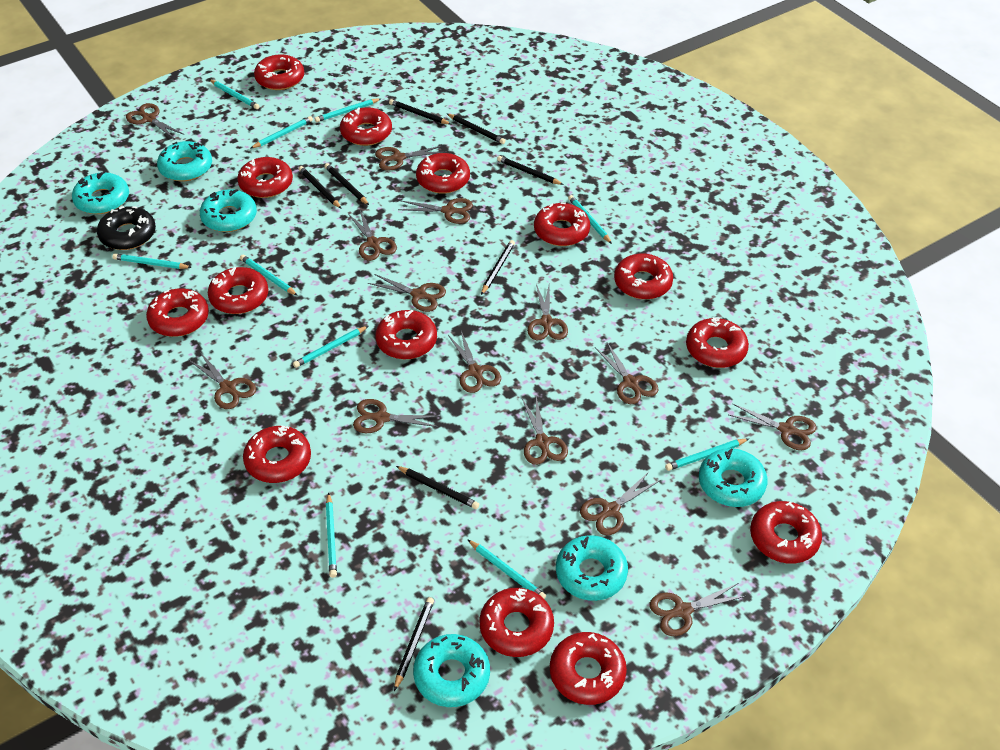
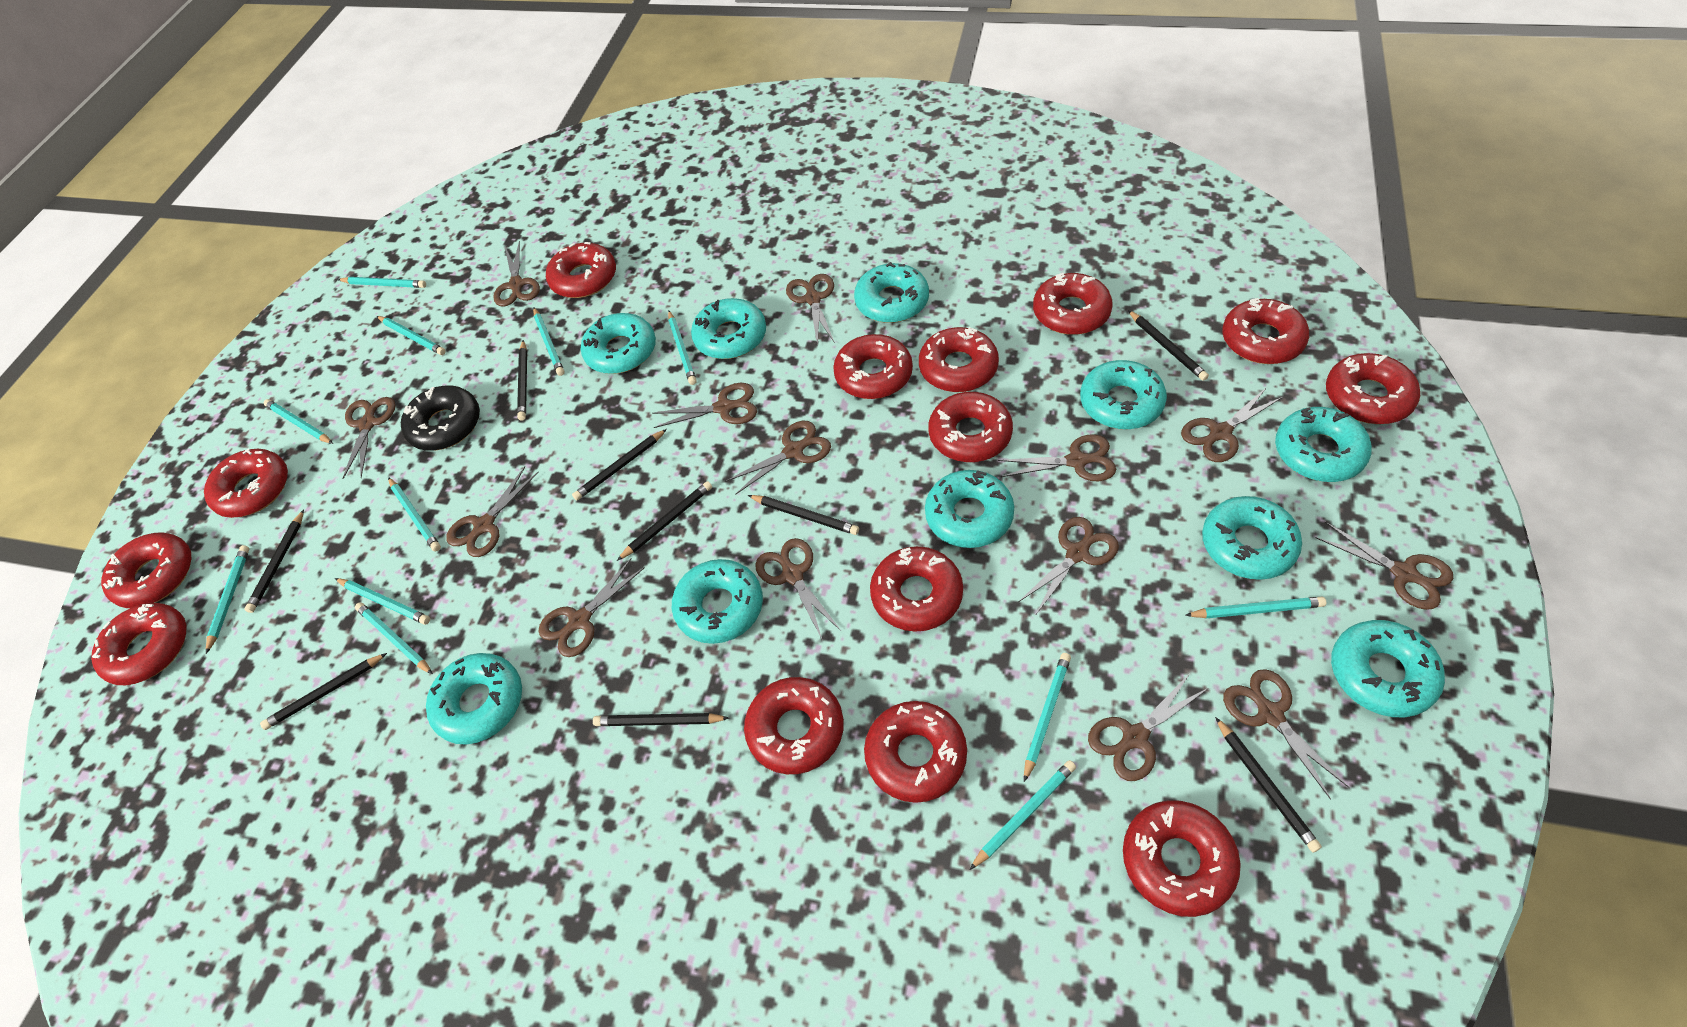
black pencil: 8 -> 9
turquoise donut: 6 -> 10
turquoise pencil: 10 -> 12

